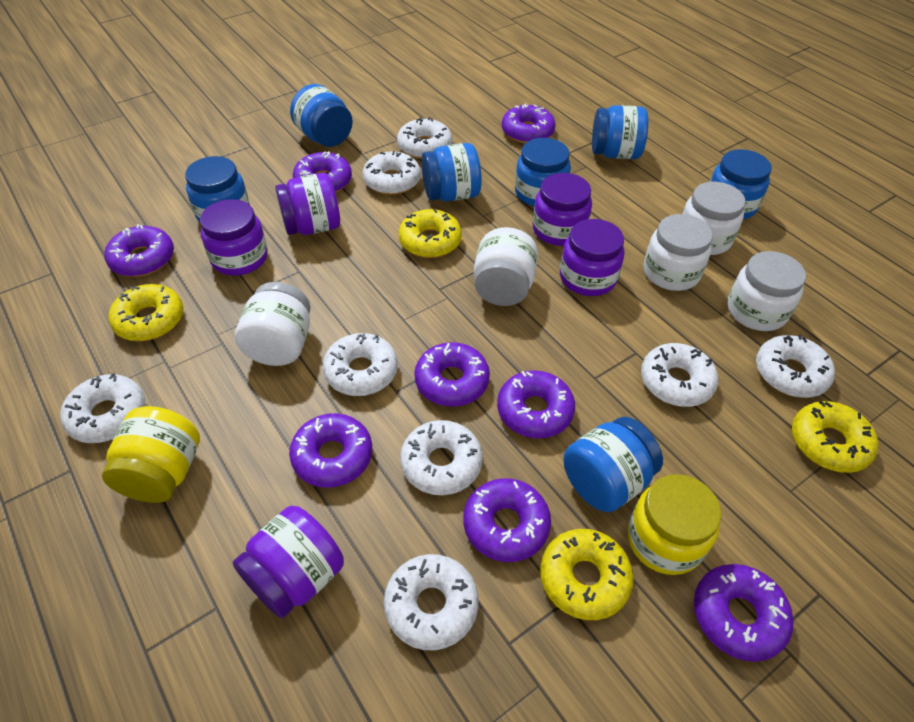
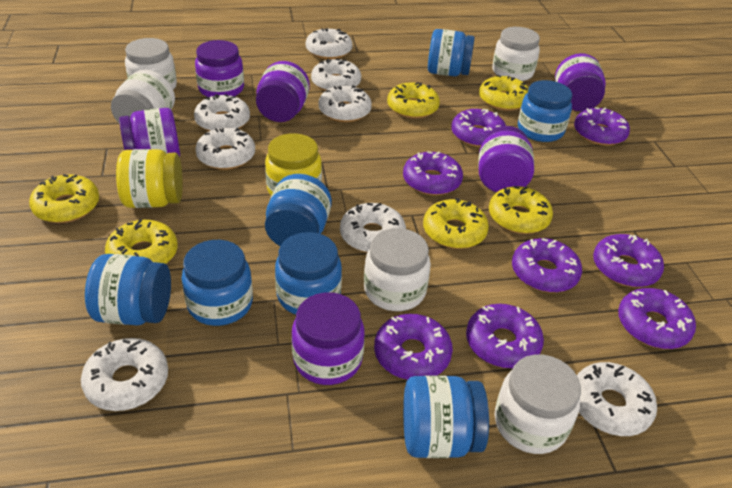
purple jar: 5 -> 6
yellow donut: 4 -> 6

